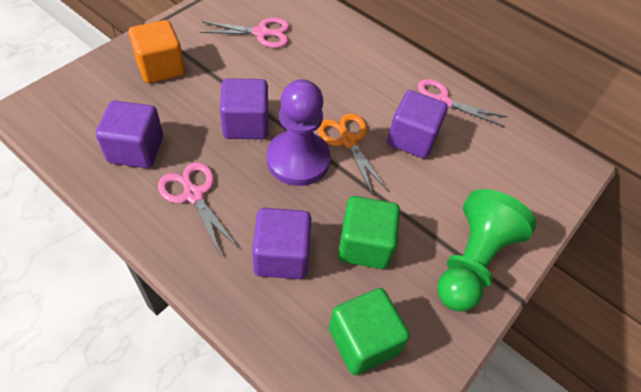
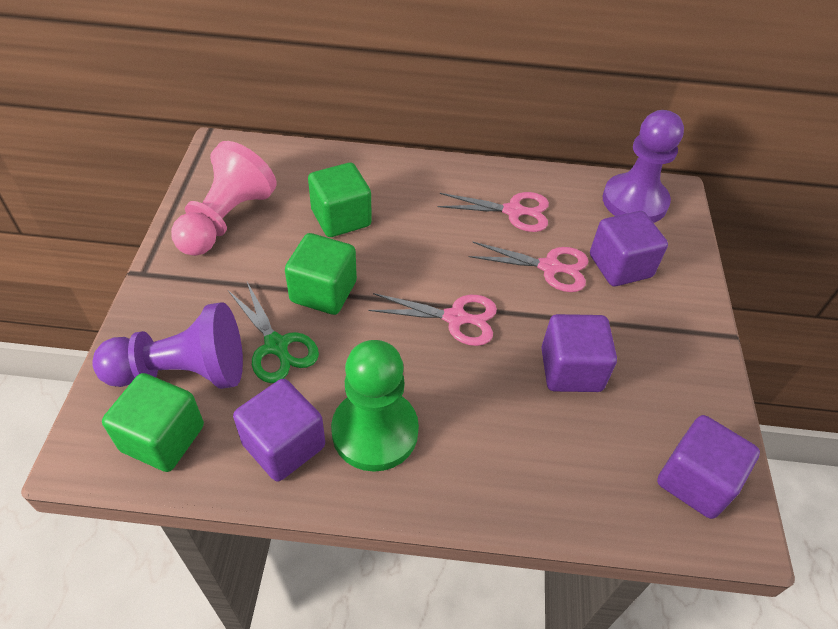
green cube: 2 -> 3
green scissors: 0 -> 1
orange cube: 1 -> 0
orange scissors: 1 -> 0
pink pawn: 0 -> 1
purple pawn: 1 -> 2

